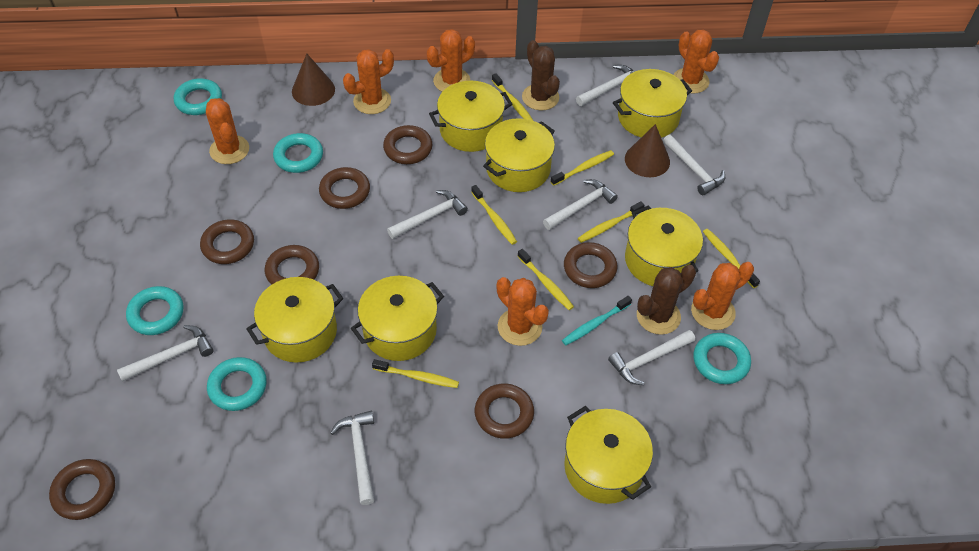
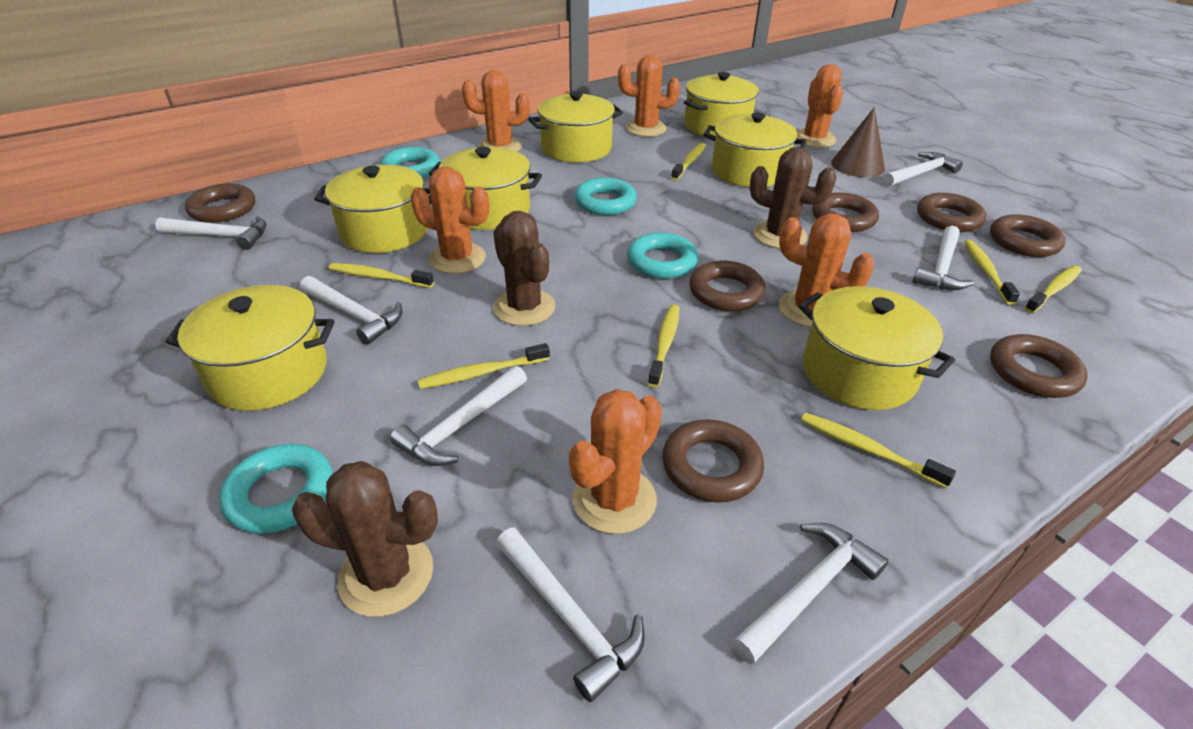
brown cactus: 2 -> 3
brown cone: 2 -> 1
turquoise ring: 5 -> 4
turquoise toothbrush: 1 -> 0

